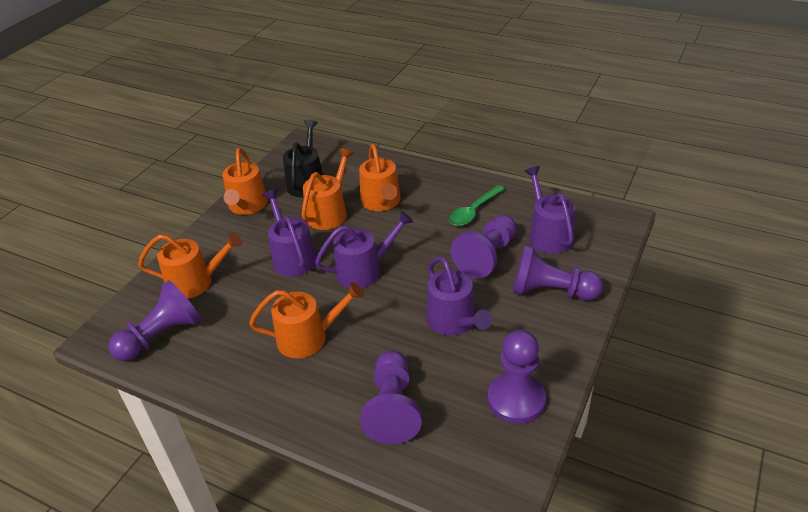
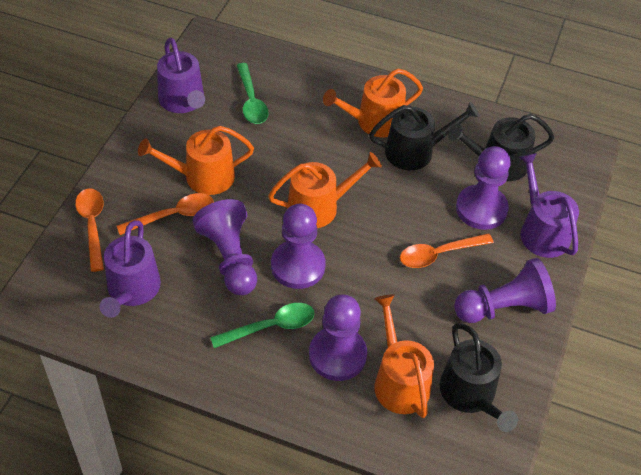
black watering can: 1 -> 3
green spoon: 1 -> 2
orange spoon: 0 -> 3
orange watering can: 5 -> 4
purple watering can: 4 -> 3

